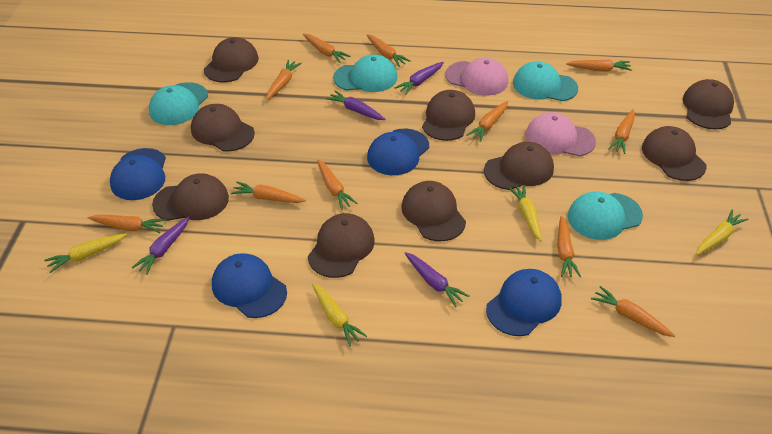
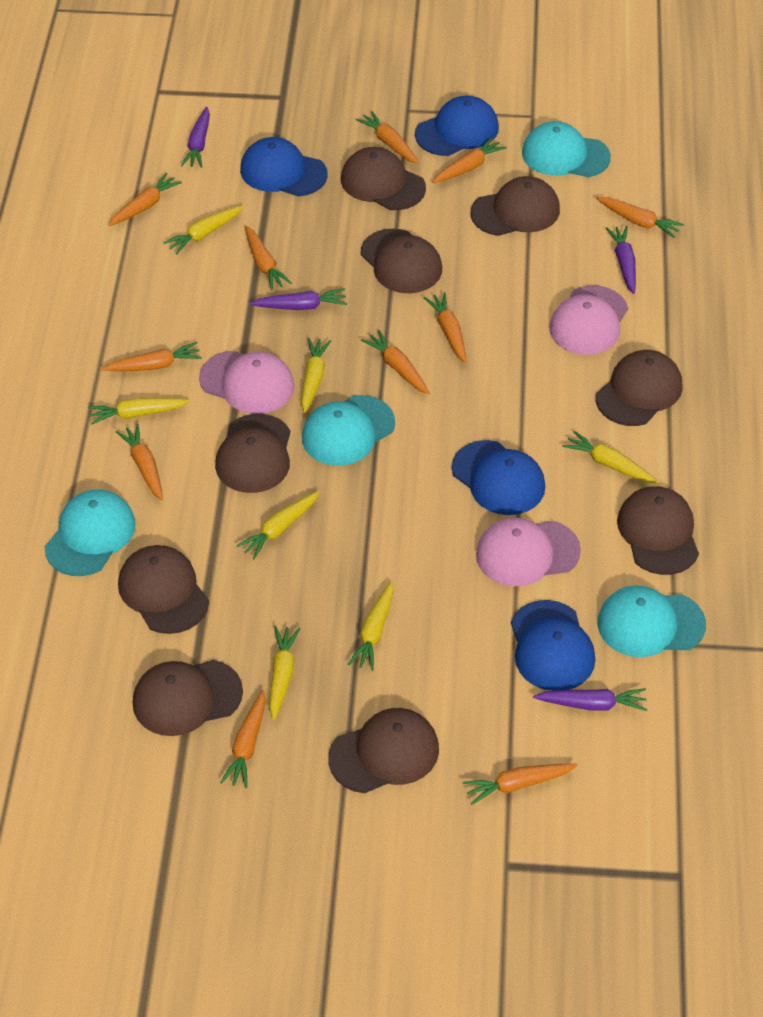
pink cap: 2 -> 3
yellow carrot: 4 -> 7

